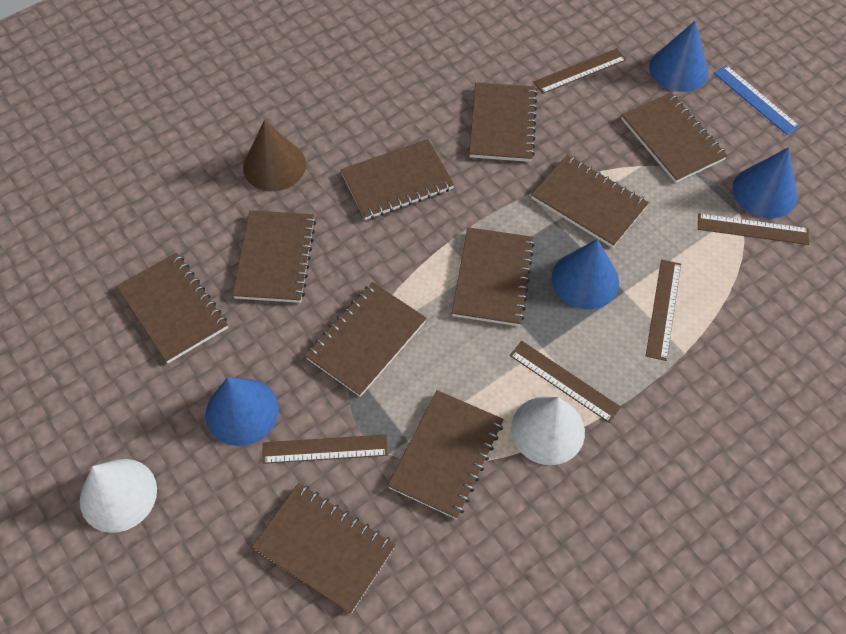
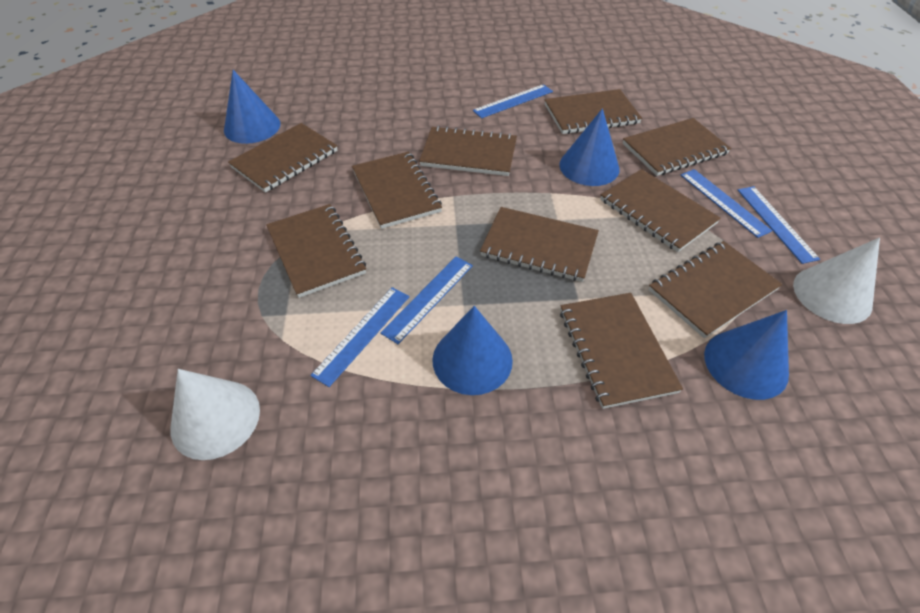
blue ruler: 1 -> 5
brown cone: 1 -> 0
brown ruler: 5 -> 0

